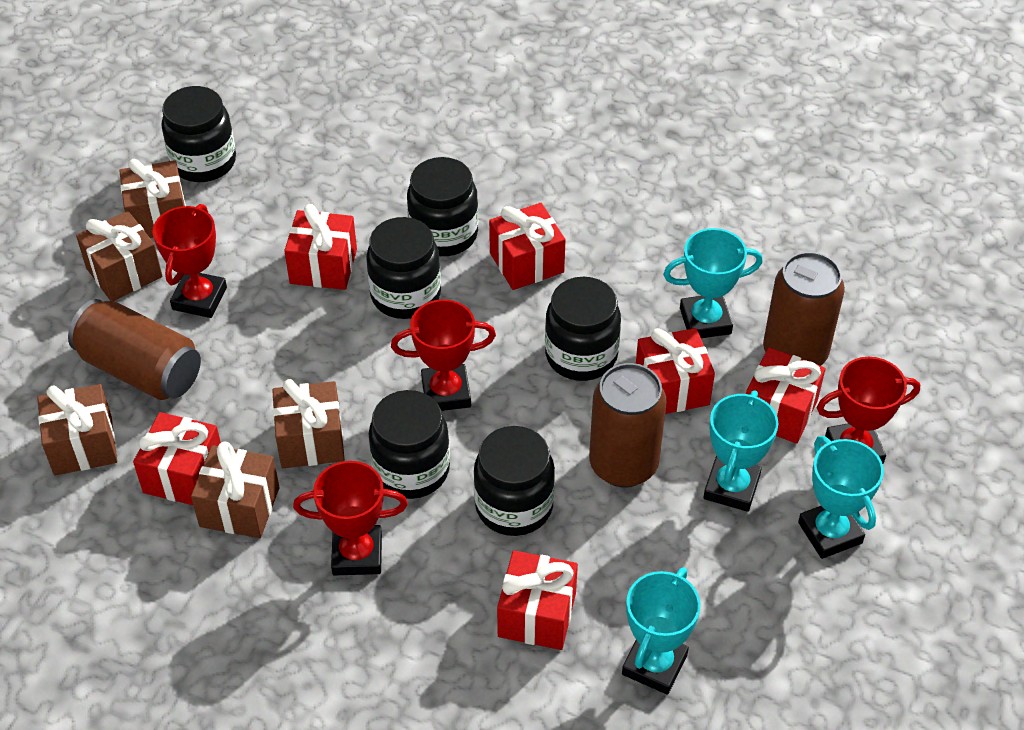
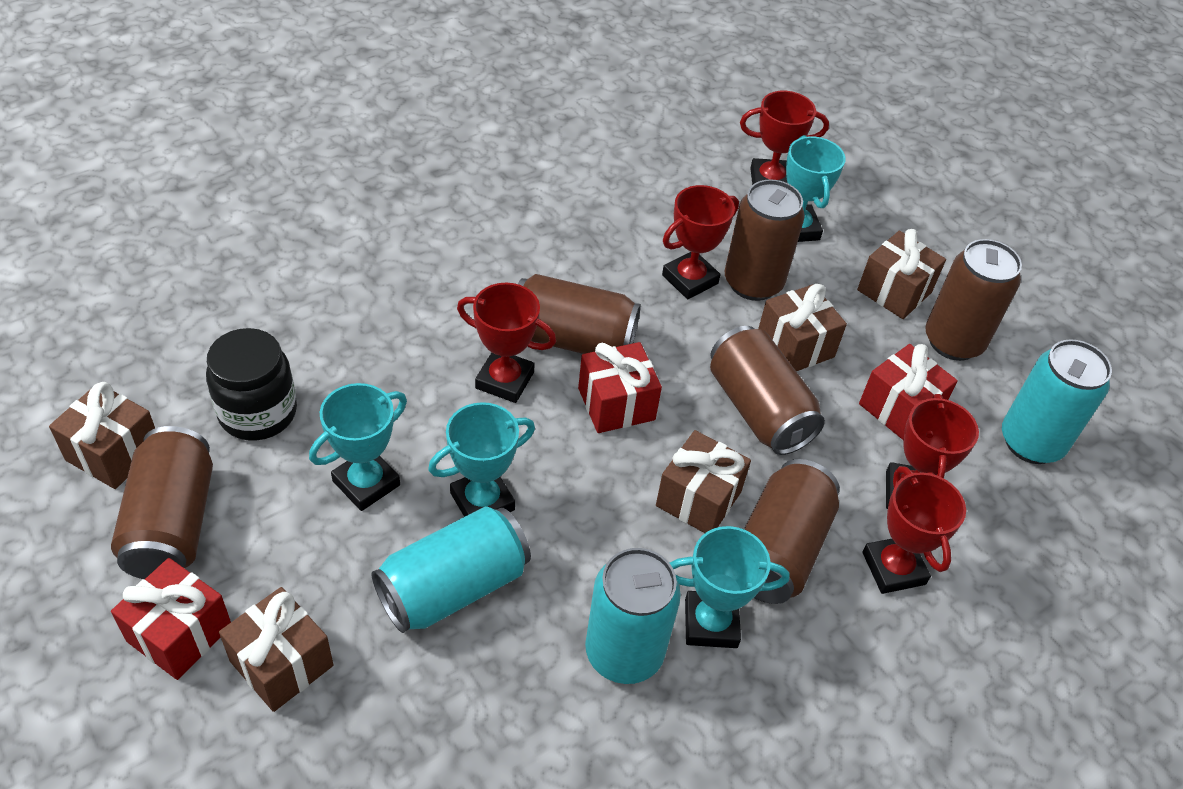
black jar: 6 -> 1
brown can: 3 -> 6
red gift: 6 -> 3
red trophy: 4 -> 5
turquoise can: 0 -> 3

